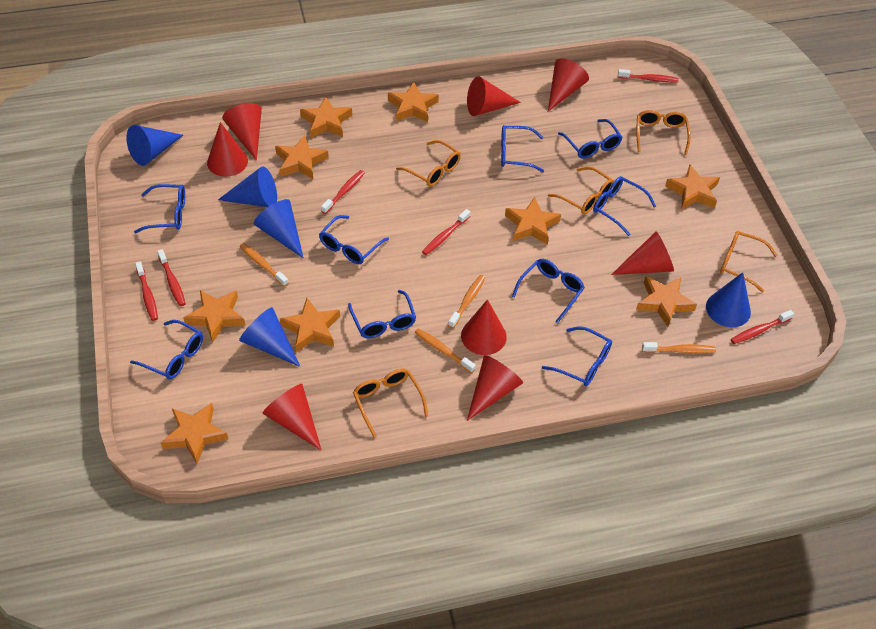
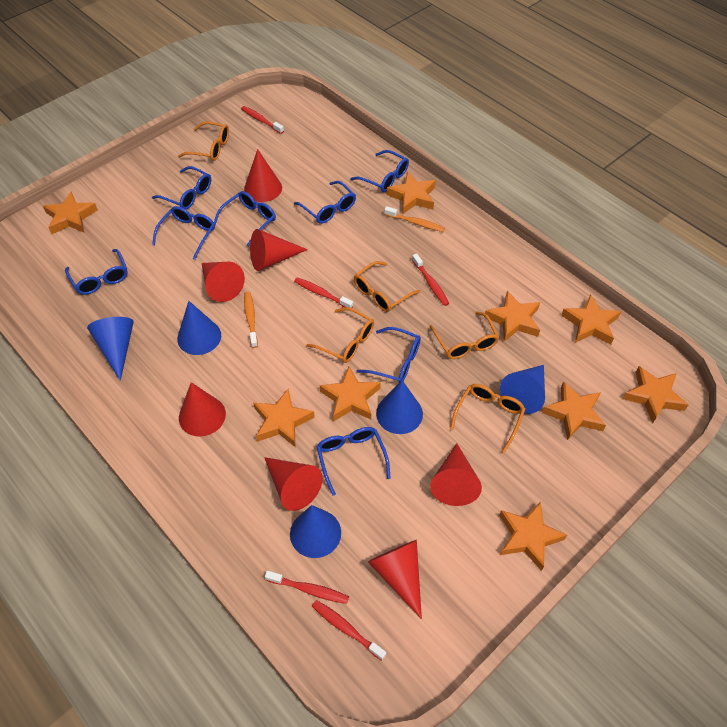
blue glasses: 9 -> 8
orange toothbrush: 4 -> 2
red cone: 8 -> 7
red toothbrush: 6 -> 5

